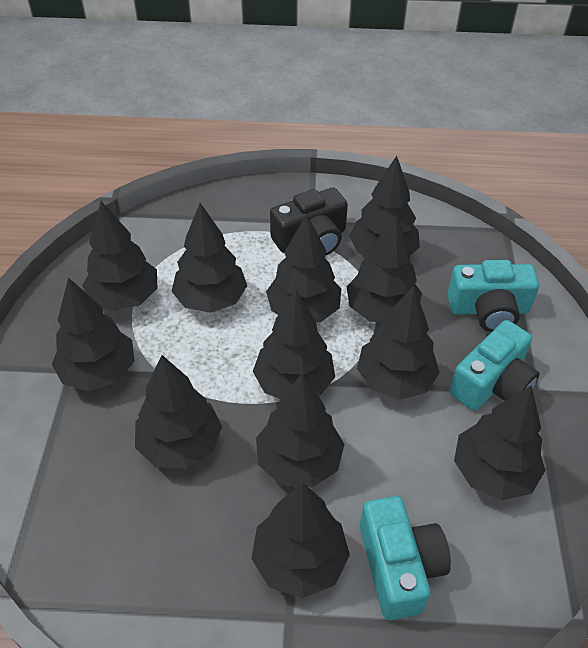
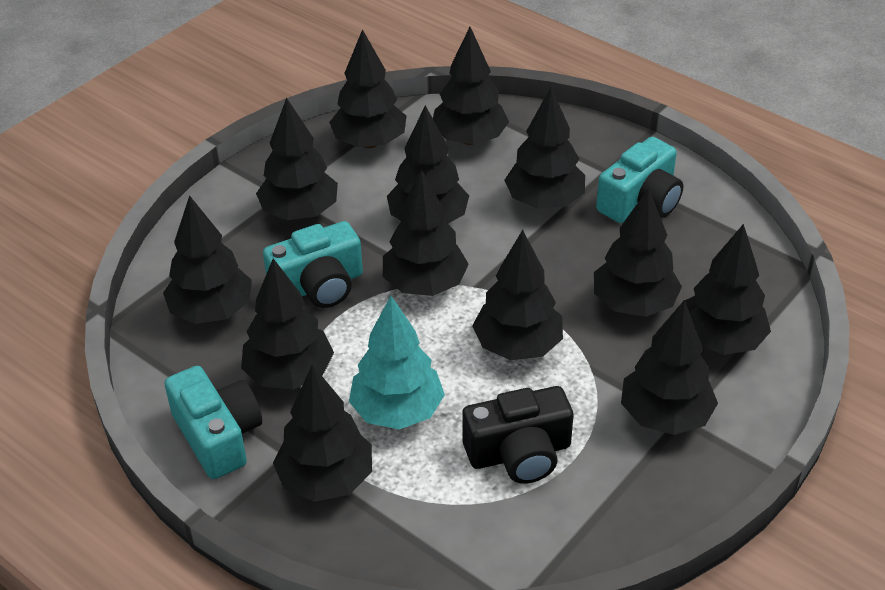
black tree: 12 -> 13
turquoise tree: 0 -> 1

